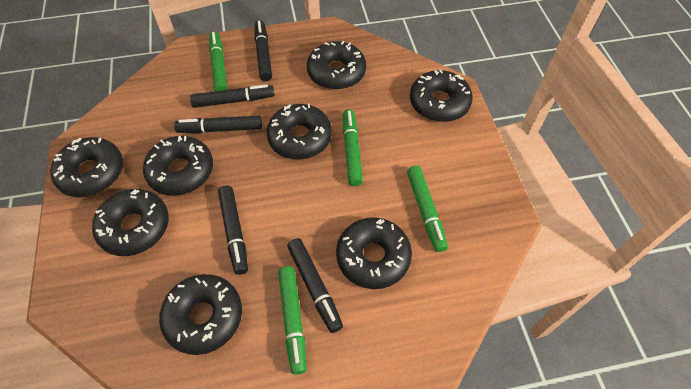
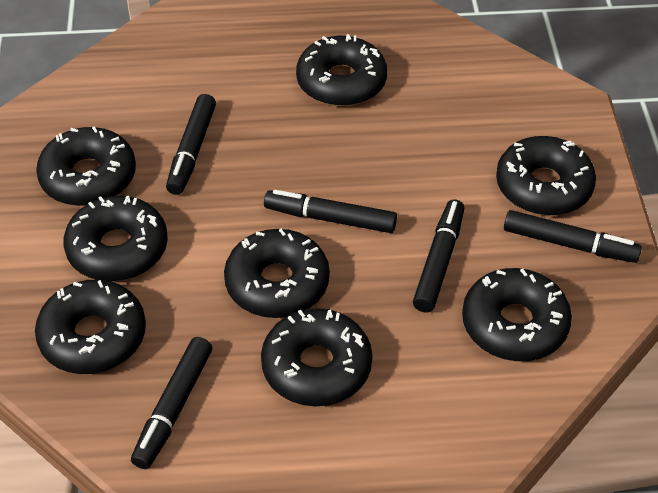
green marker: 4 -> 0

